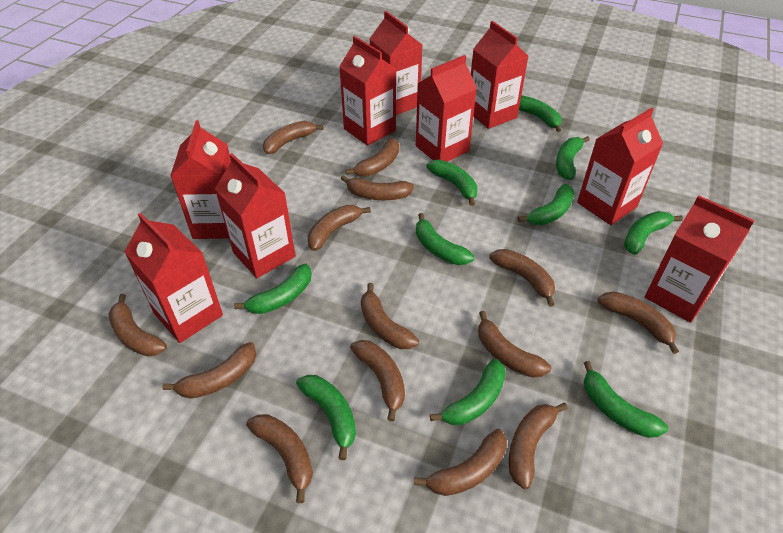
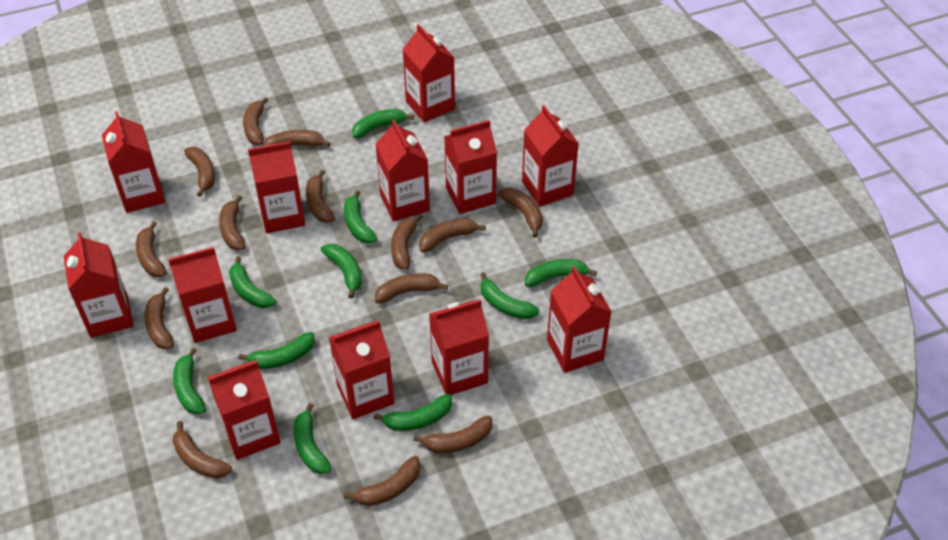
red carton: 9 -> 12

